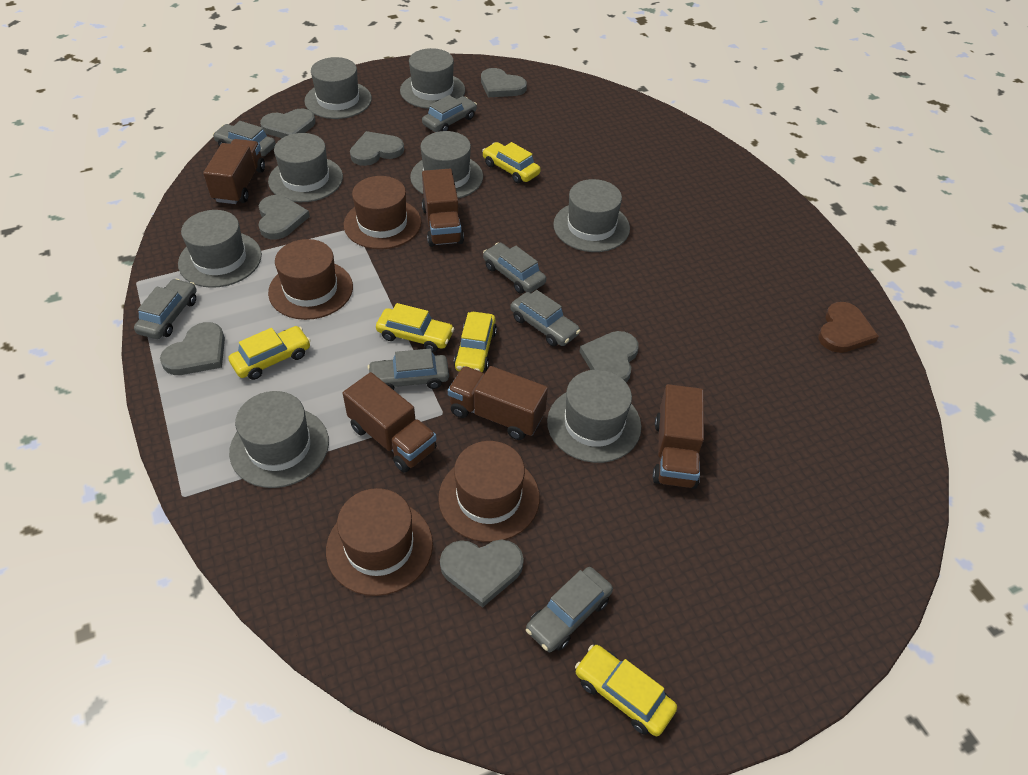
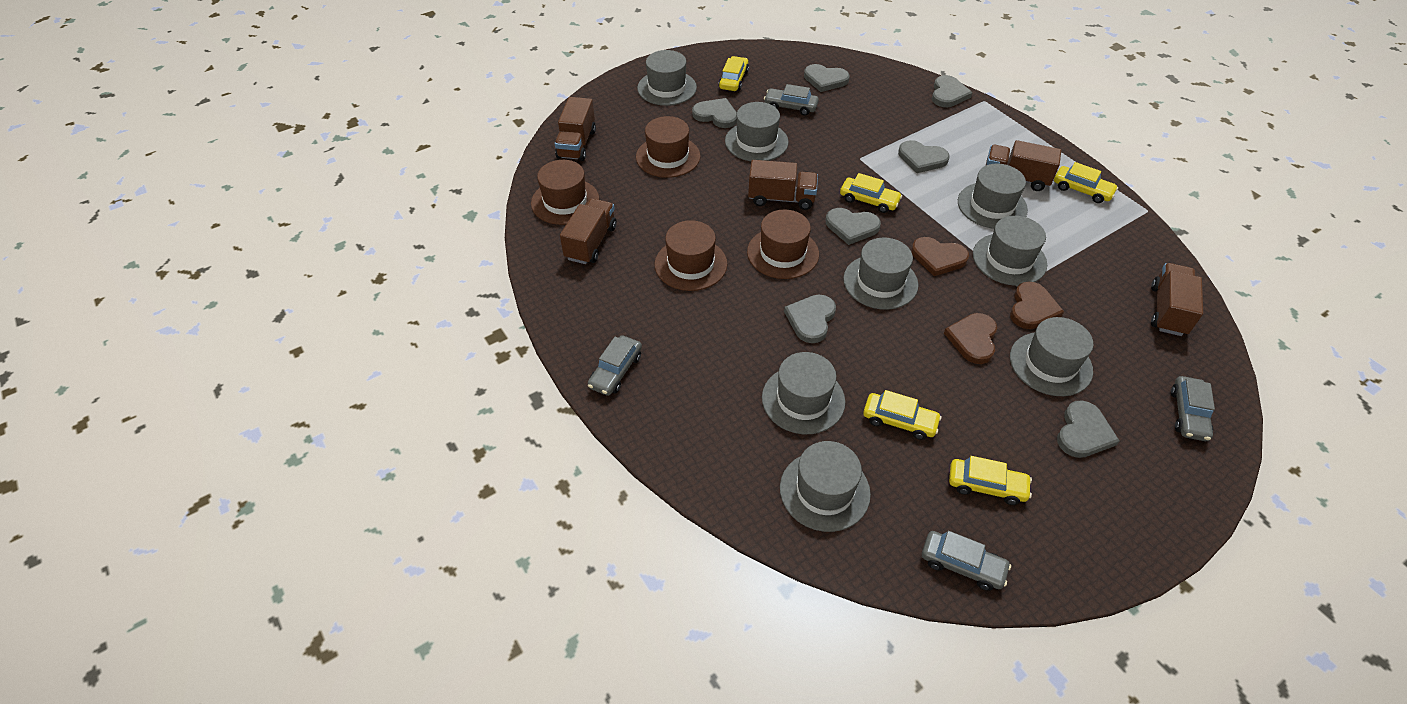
brown heart: 1 -> 3
grey car: 7 -> 4

